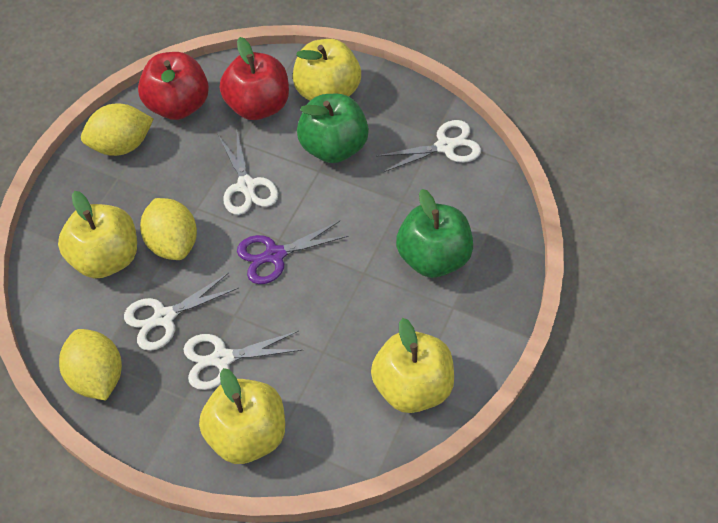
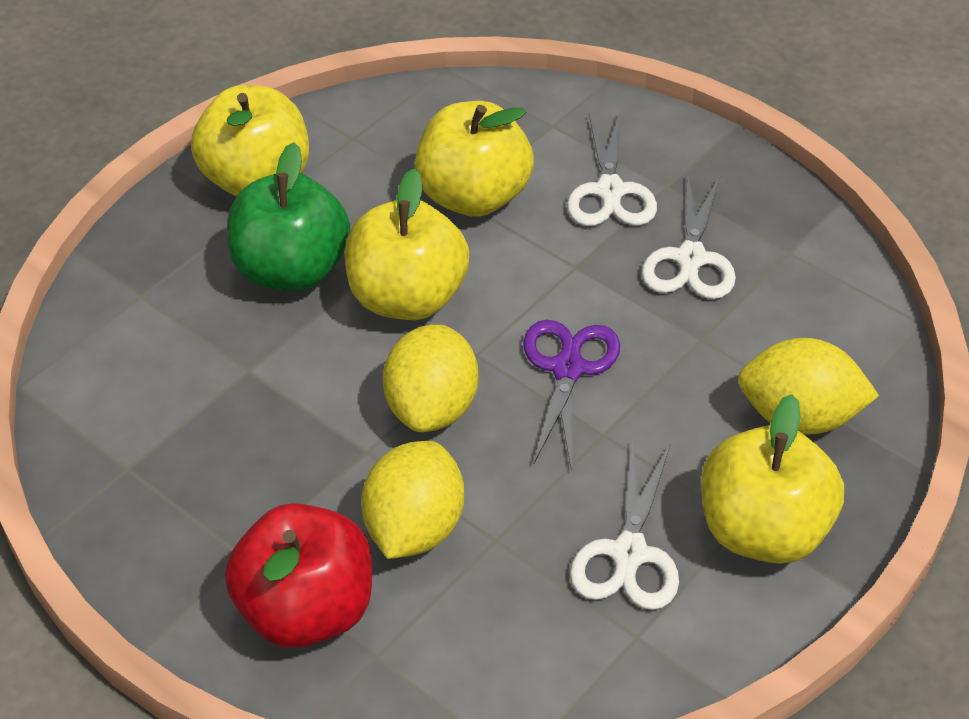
green apple: 2 -> 1
red apple: 2 -> 1
white scissors: 4 -> 3

